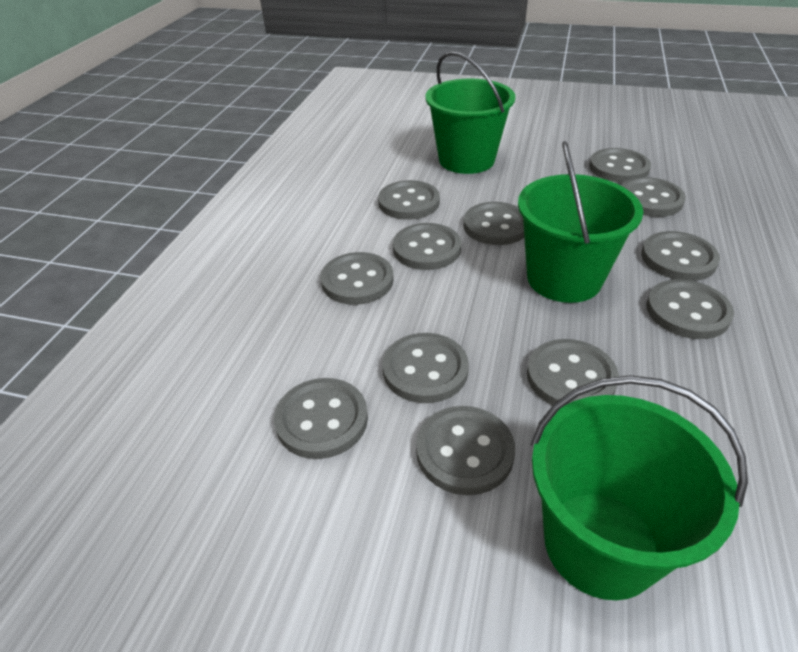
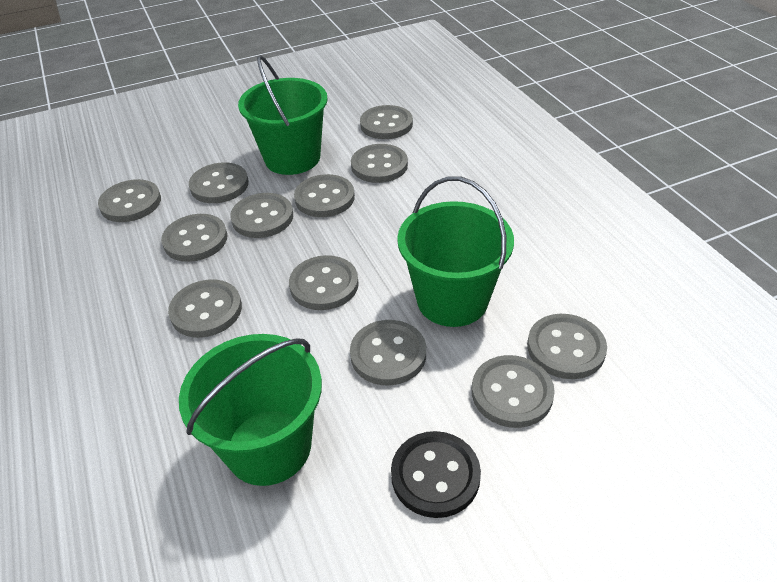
black button: 0 -> 1

